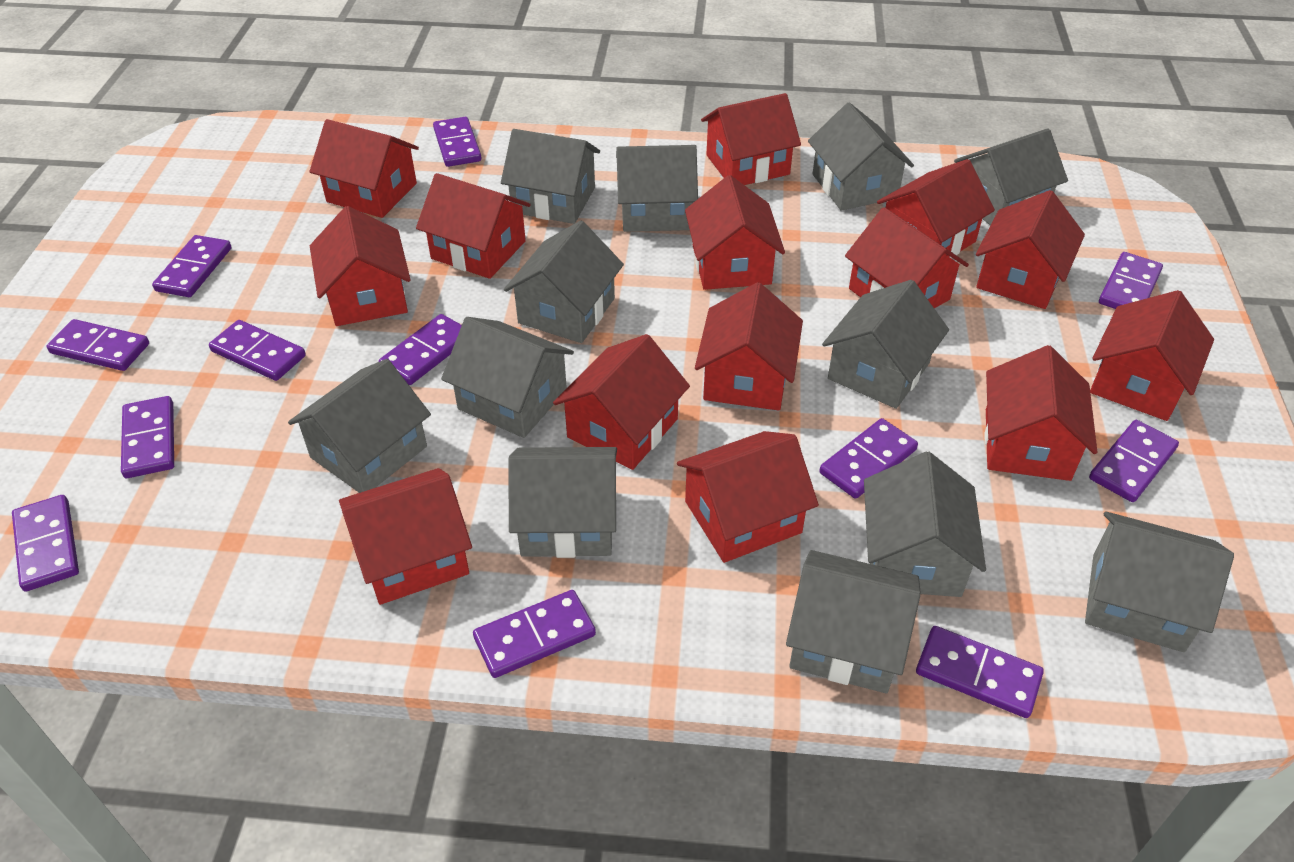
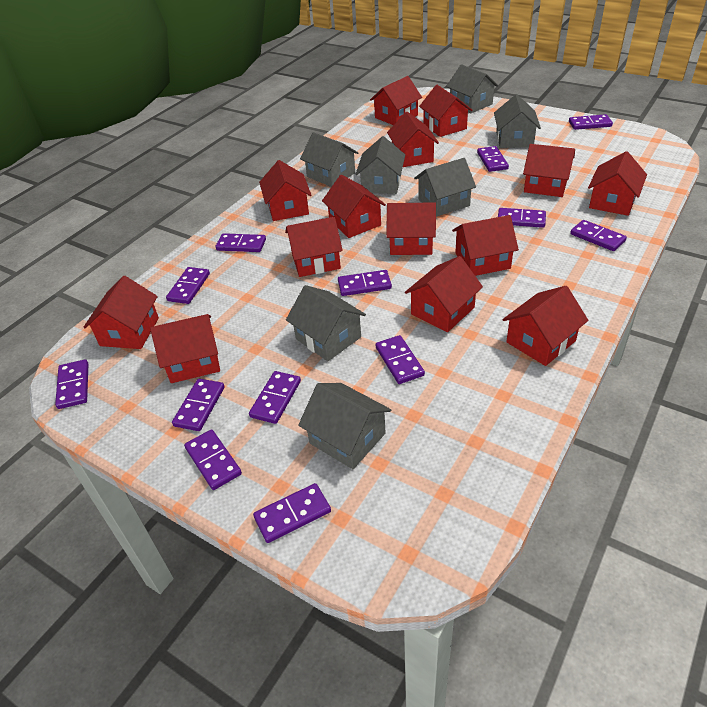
grey house: 12 -> 7
purple domino: 12 -> 13

